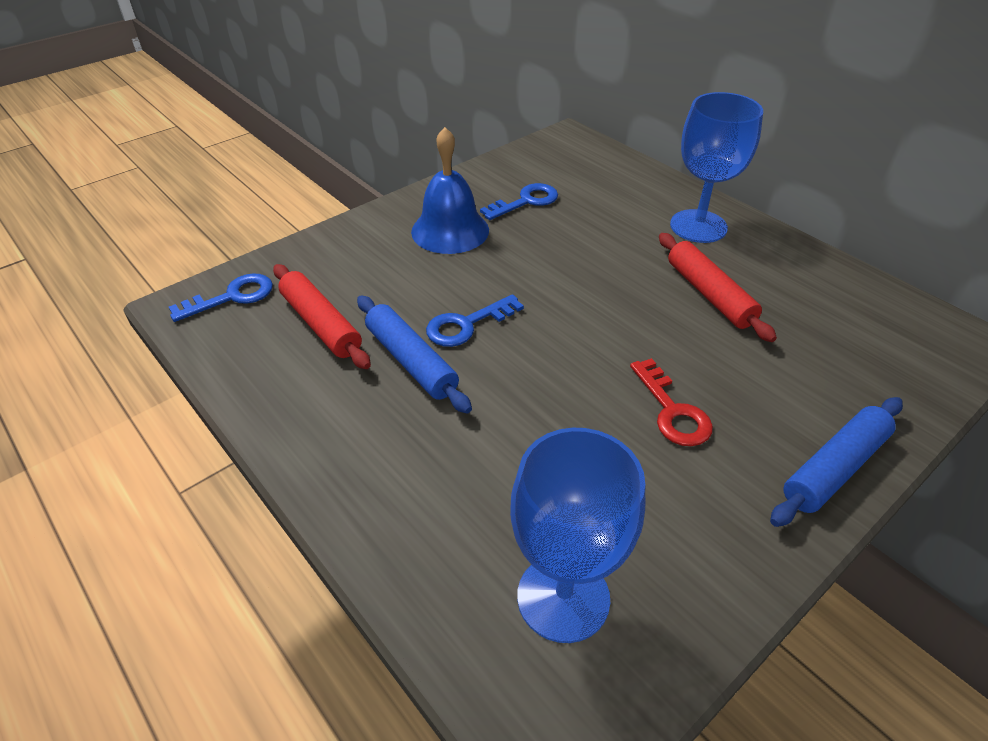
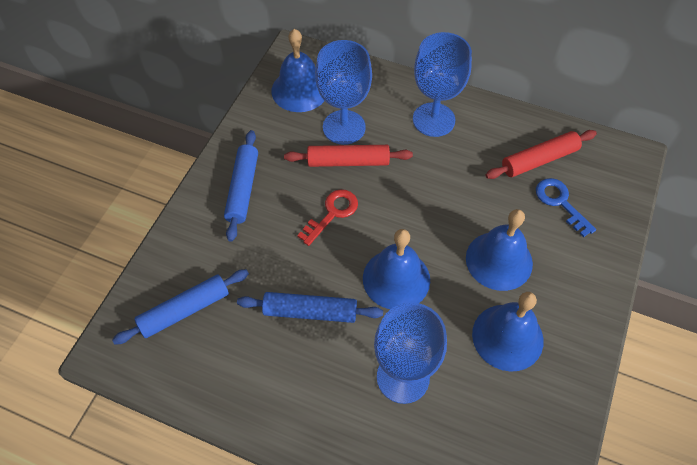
blue bell: 1 -> 4
blue goblet: 2 -> 3
blue key: 3 -> 1
blue rolling pin: 2 -> 3

